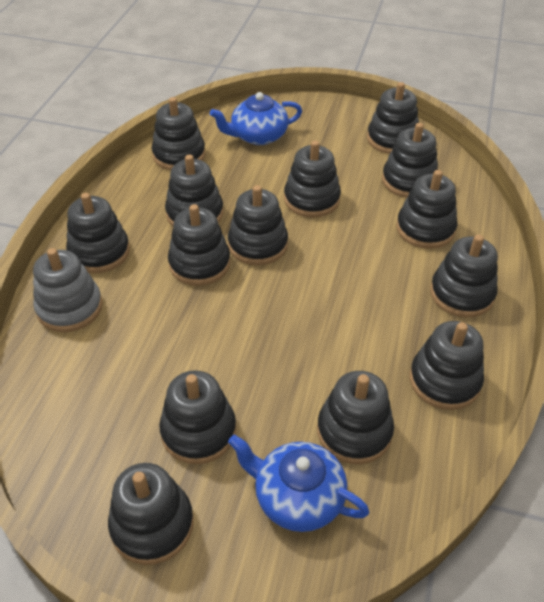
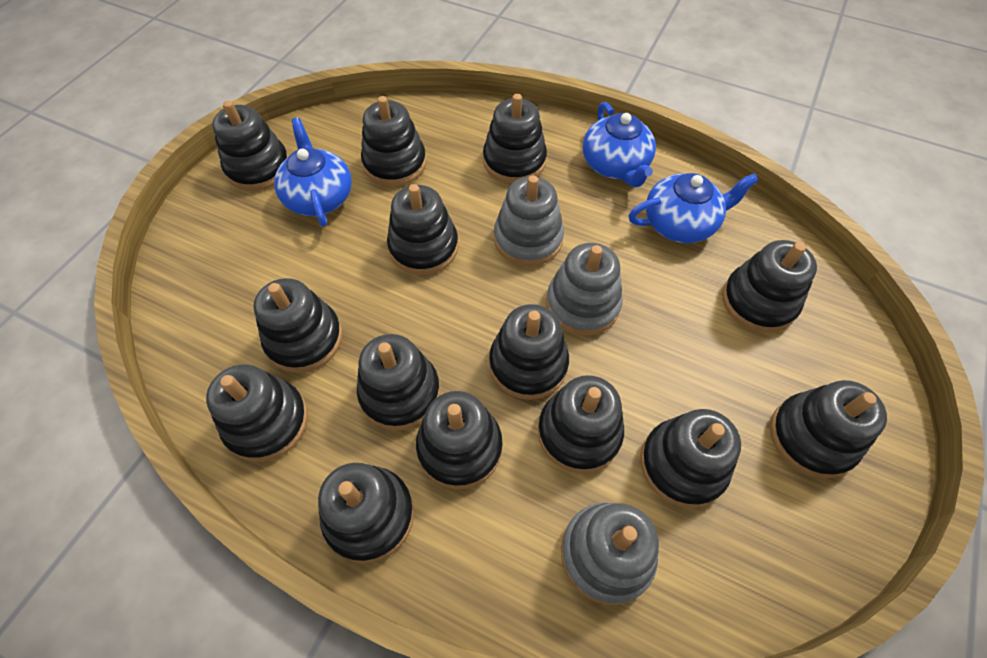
blue teapot: 2 -> 3
grey stacking toy: 1 -> 3

